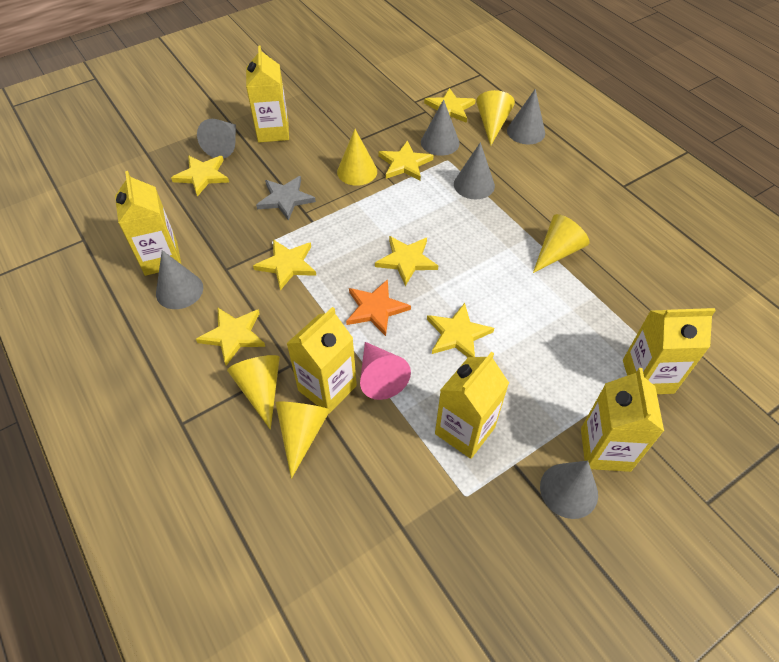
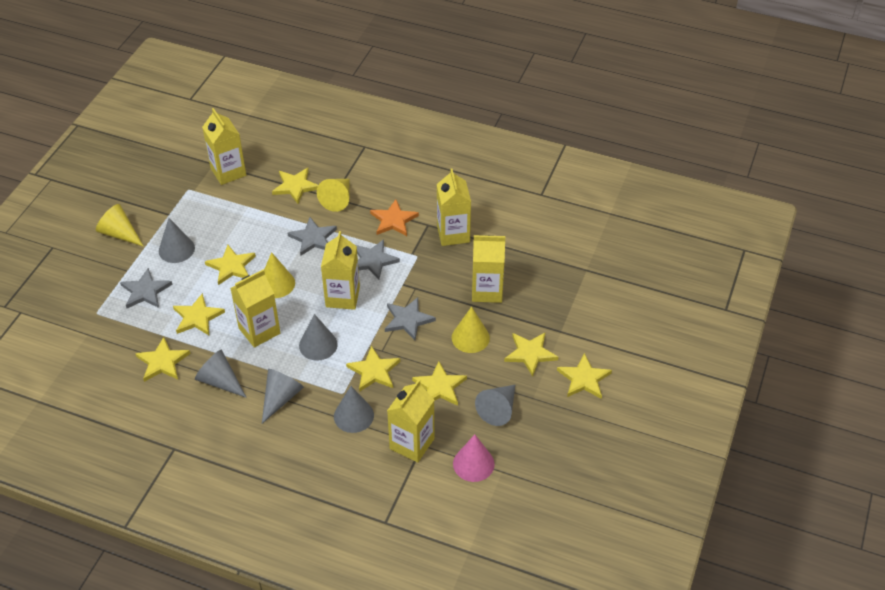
grey star: 1 -> 4
yellow cone: 5 -> 4
yellow star: 7 -> 8

